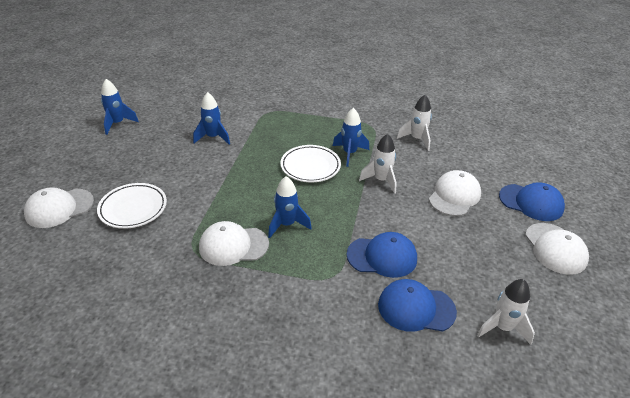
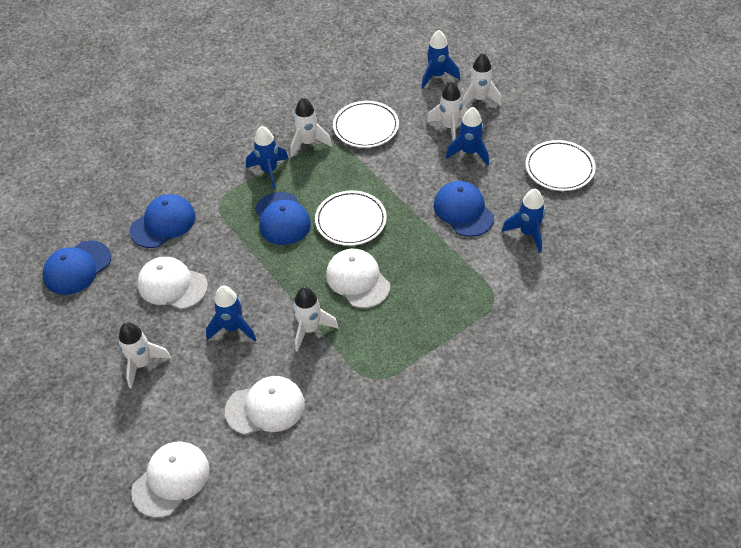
blue cap: 3 -> 4
blue rocket: 4 -> 5
white plate: 2 -> 3
white rocket: 3 -> 5

